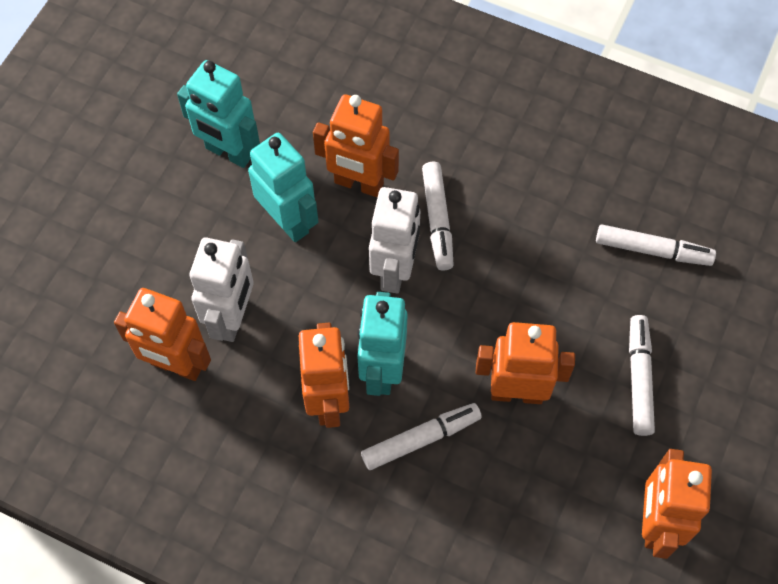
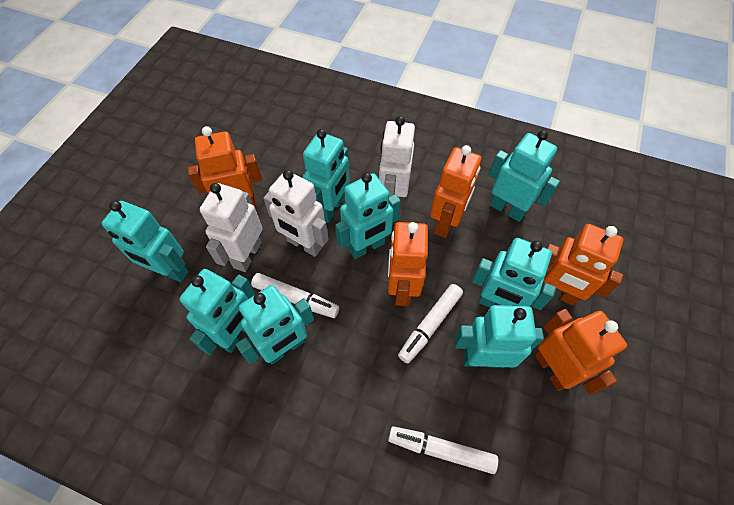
turquoise robot: 3 -> 8
white marker: 4 -> 3
white robot: 2 -> 3

